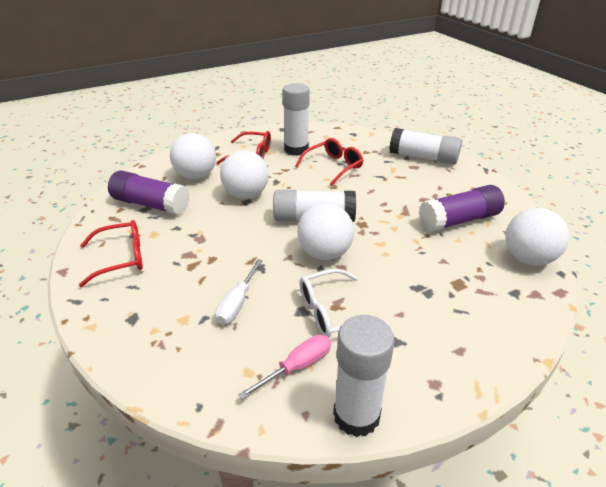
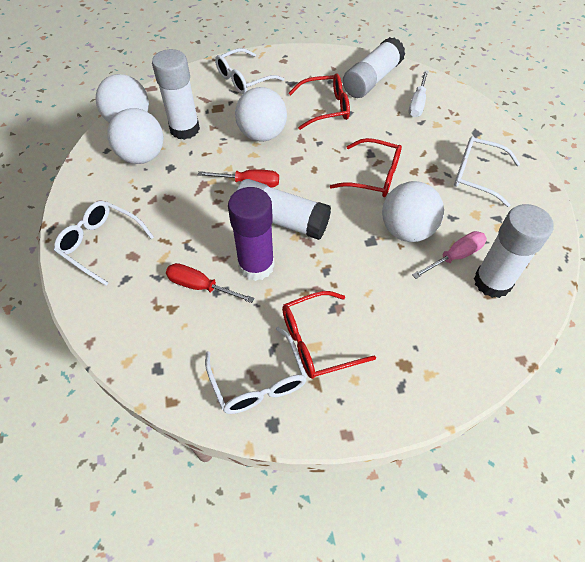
purple glue stick: 2 -> 1
red screwdriver: 0 -> 2
white glasses: 1 -> 4

